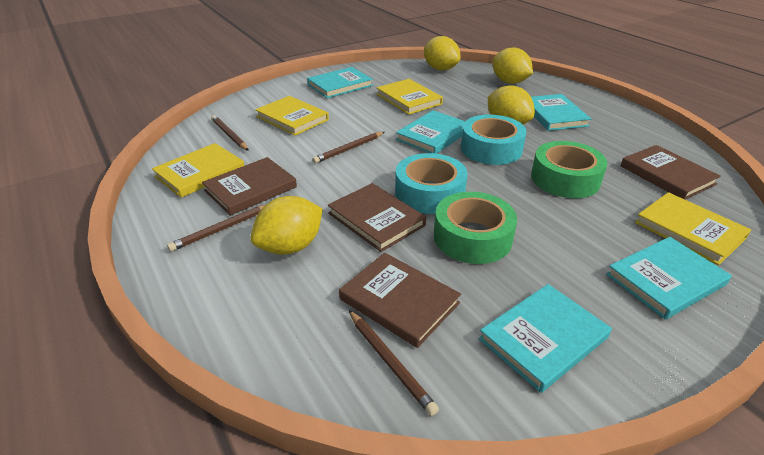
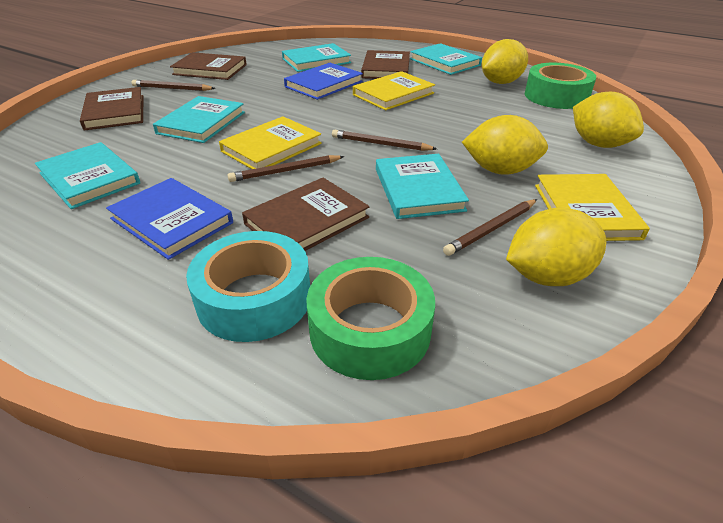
blue book: 0 -> 2
turquoise tape: 2 -> 1
yellow book: 4 -> 3

